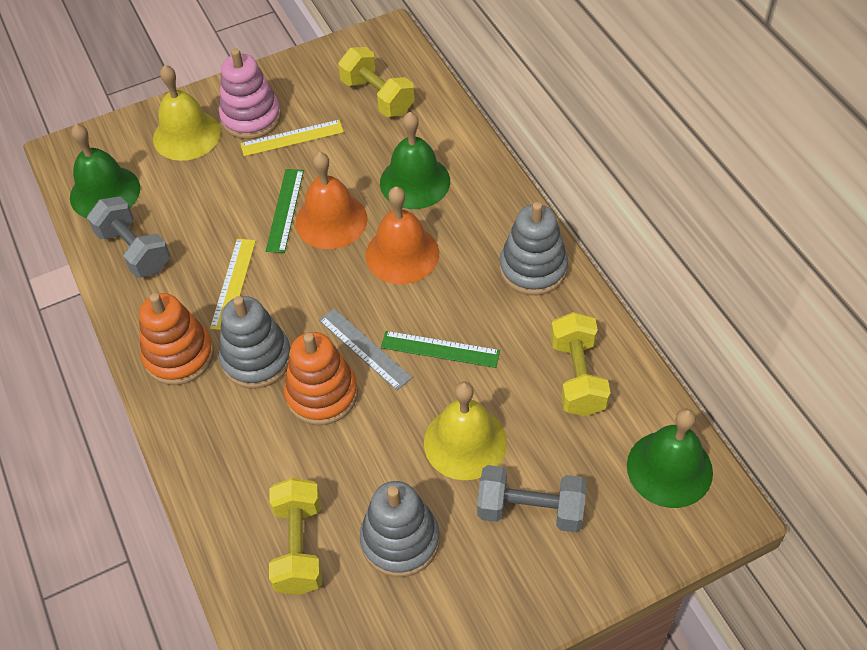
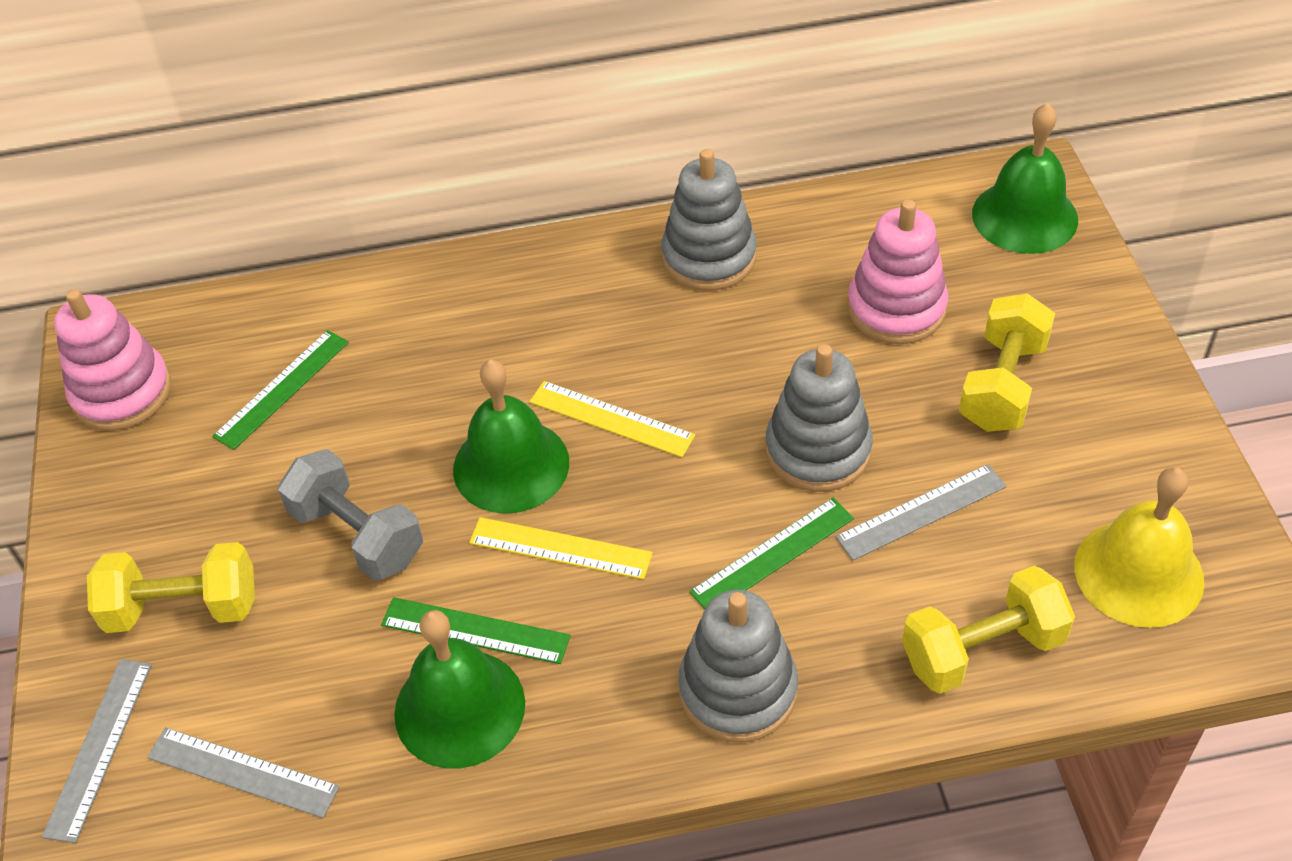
green ruler: 2 -> 3
grey dumbbell: 2 -> 1
grey ruler: 1 -> 3
orange bell: 2 -> 0
orange stacking toy: 2 -> 0
pink stacking toy: 1 -> 2
yellow bell: 2 -> 1

